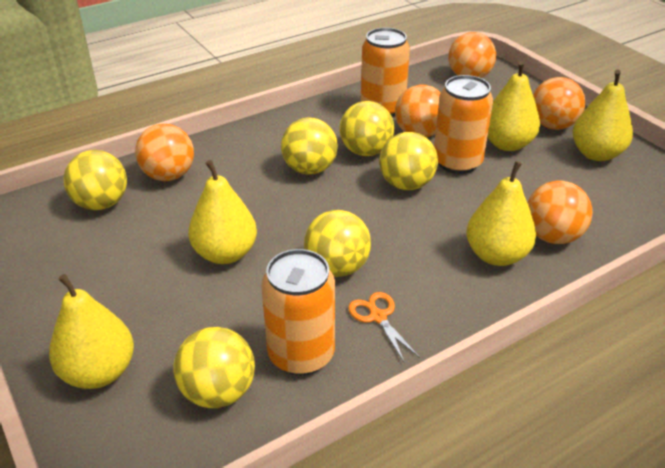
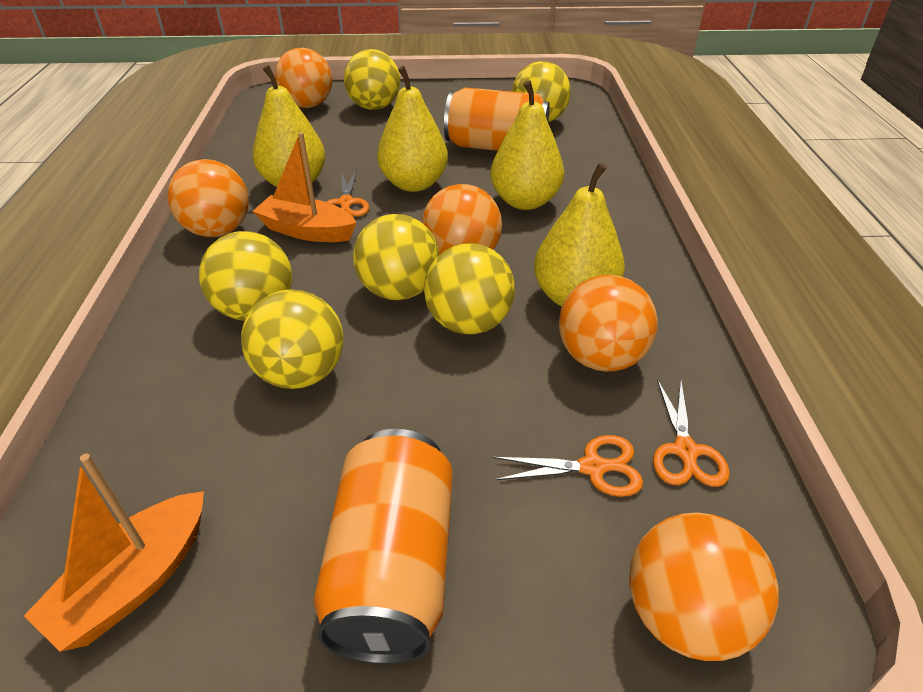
orange boat: 0 -> 2
orange can: 3 -> 2
orange scissors: 1 -> 3
yellow pear: 5 -> 4

